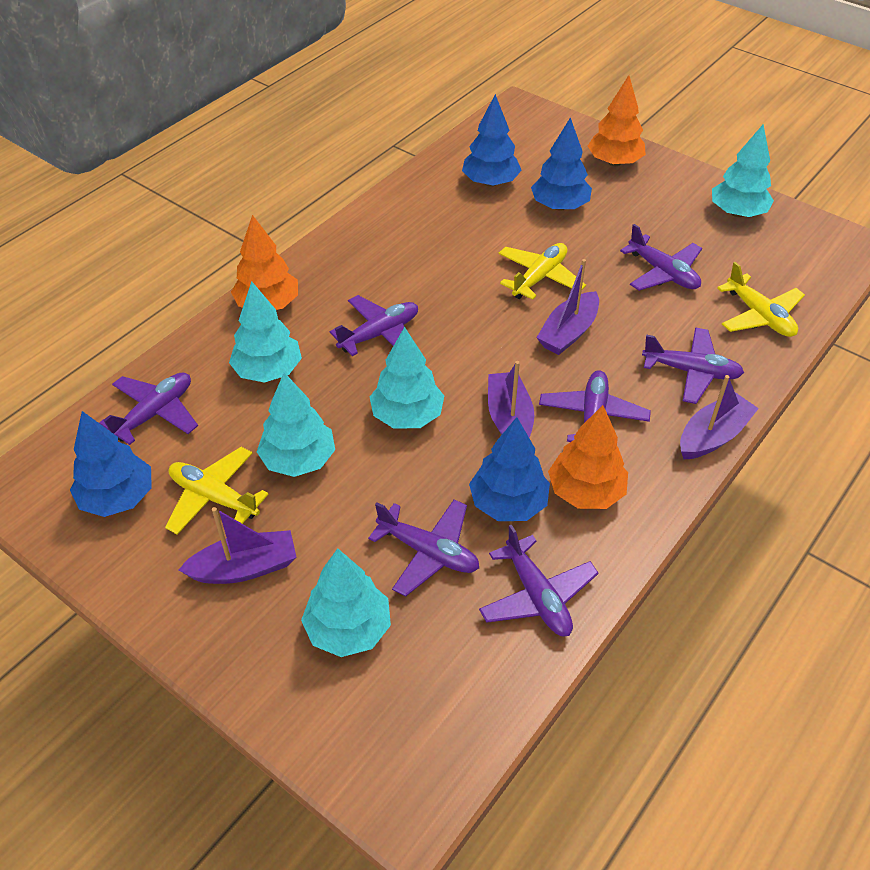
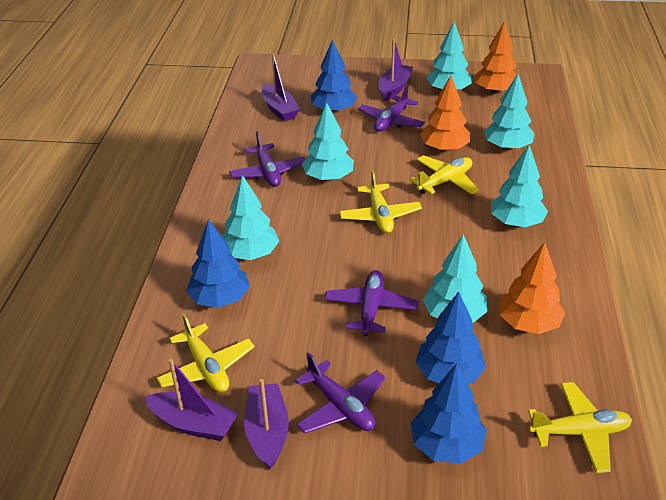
purple plane: 7 -> 4
turquoise tree: 5 -> 6
yellow plane: 3 -> 4

